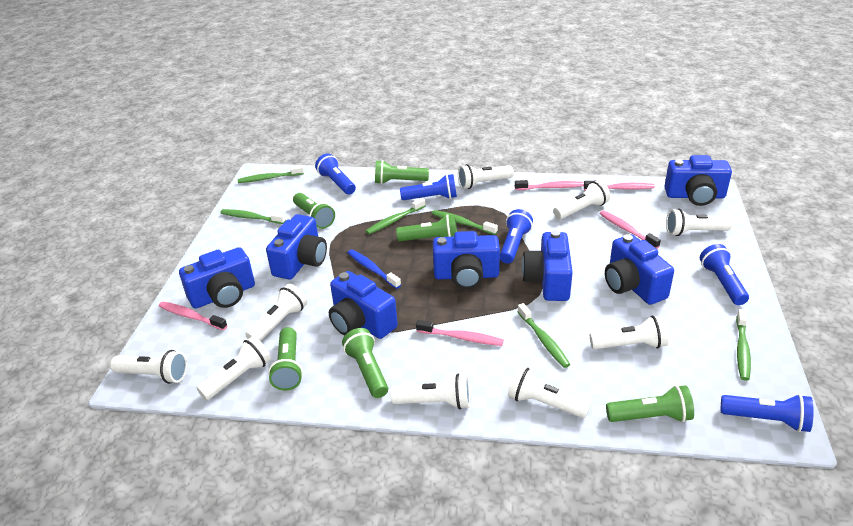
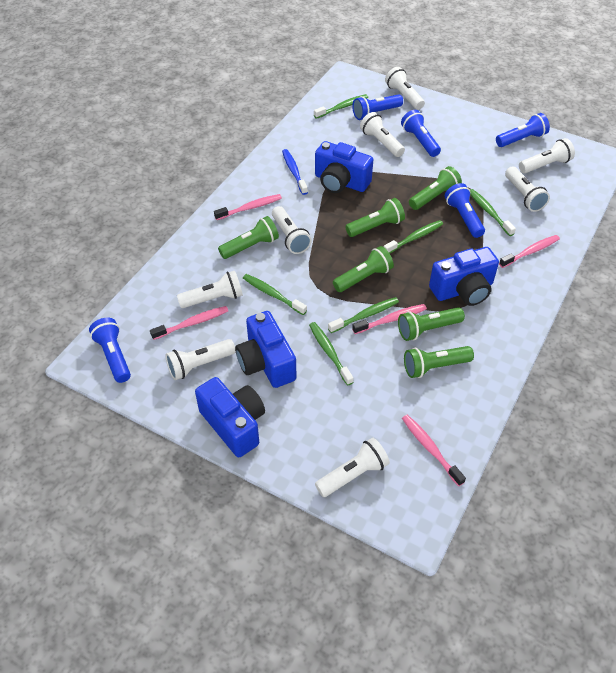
blue camera: 7 -> 4
white flashlight: 9 -> 8

